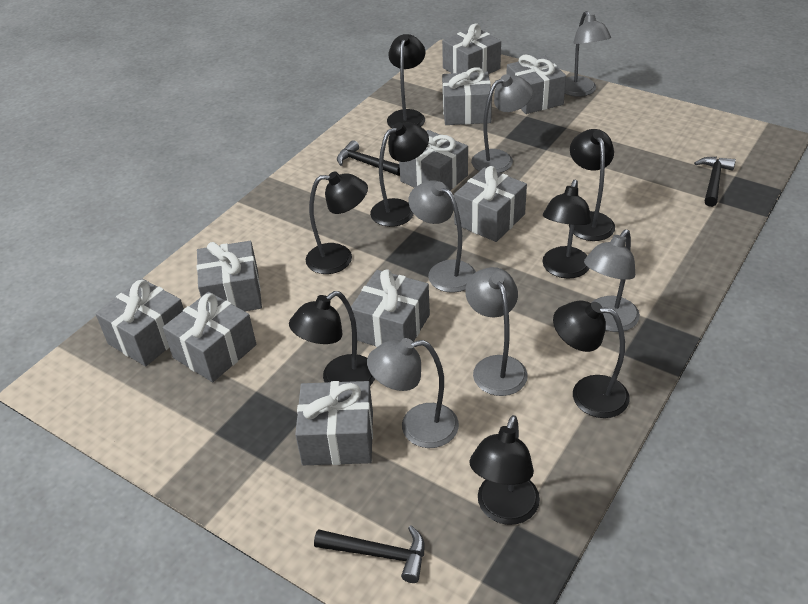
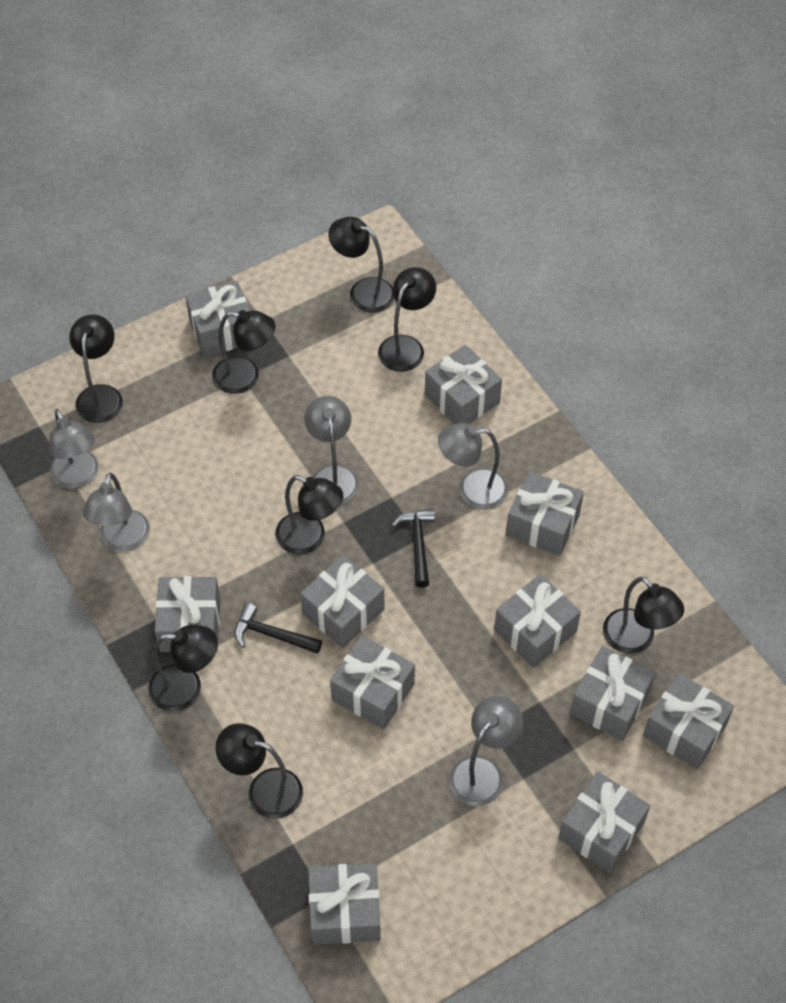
black hammer: 3 -> 2
grey gift: 10 -> 11
grey lamp: 6 -> 5

